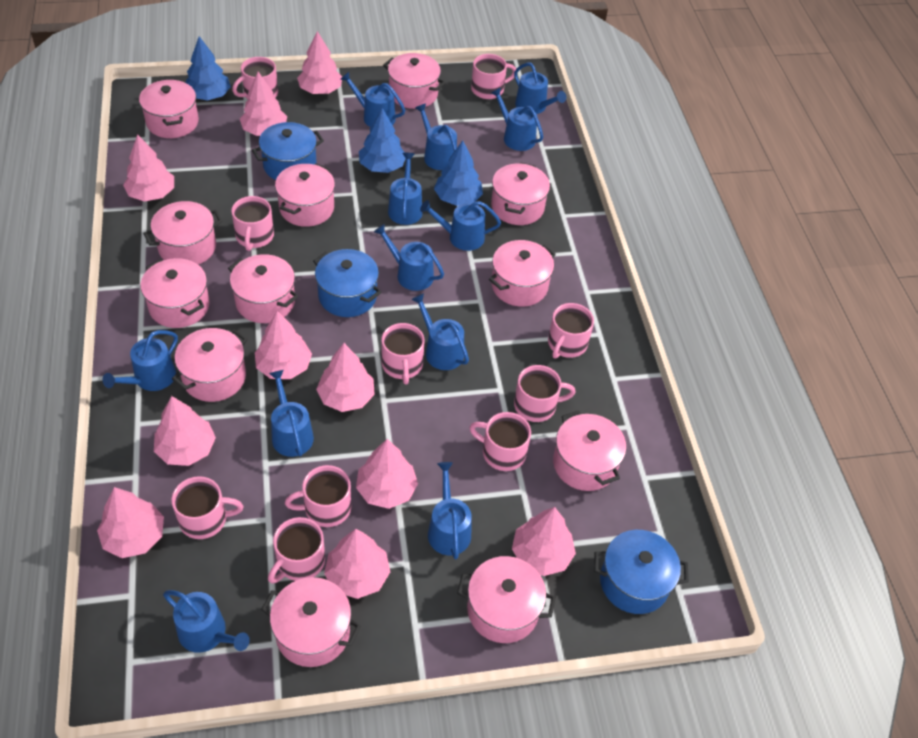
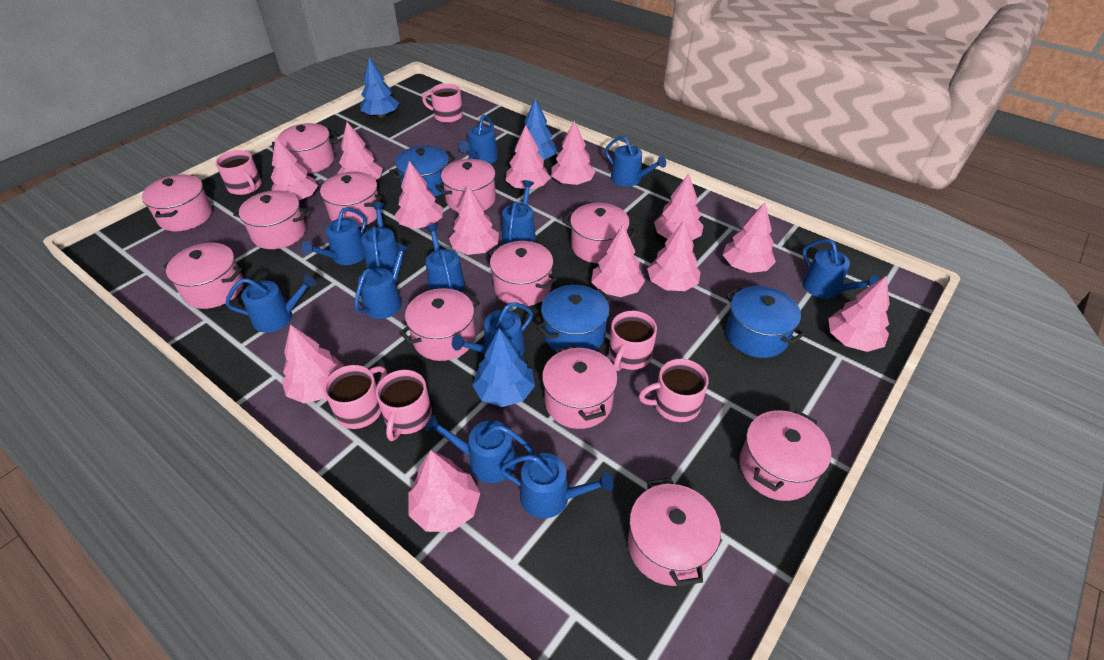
pink mug: 10 -> 6
pink tree: 10 -> 13

